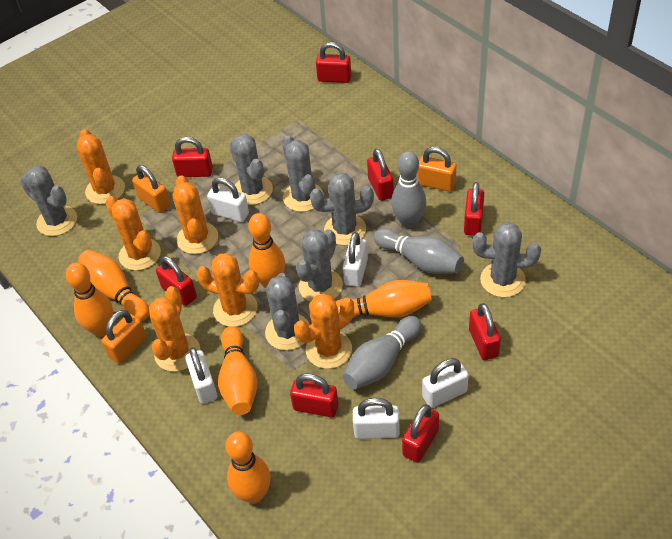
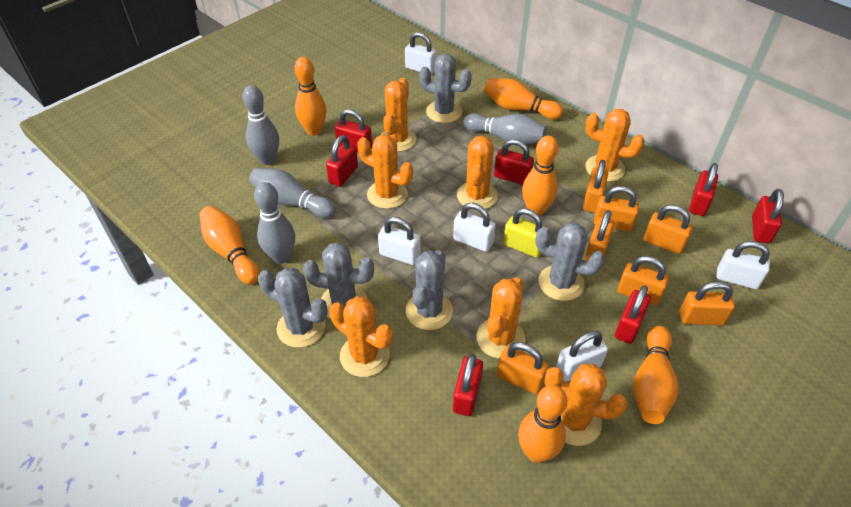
grey bowling pin: 3 -> 4
grey cactus: 7 -> 5
orange cactus: 6 -> 7
orange padlock: 3 -> 7
red padlock: 8 -> 7
yellow padlock: 0 -> 1

